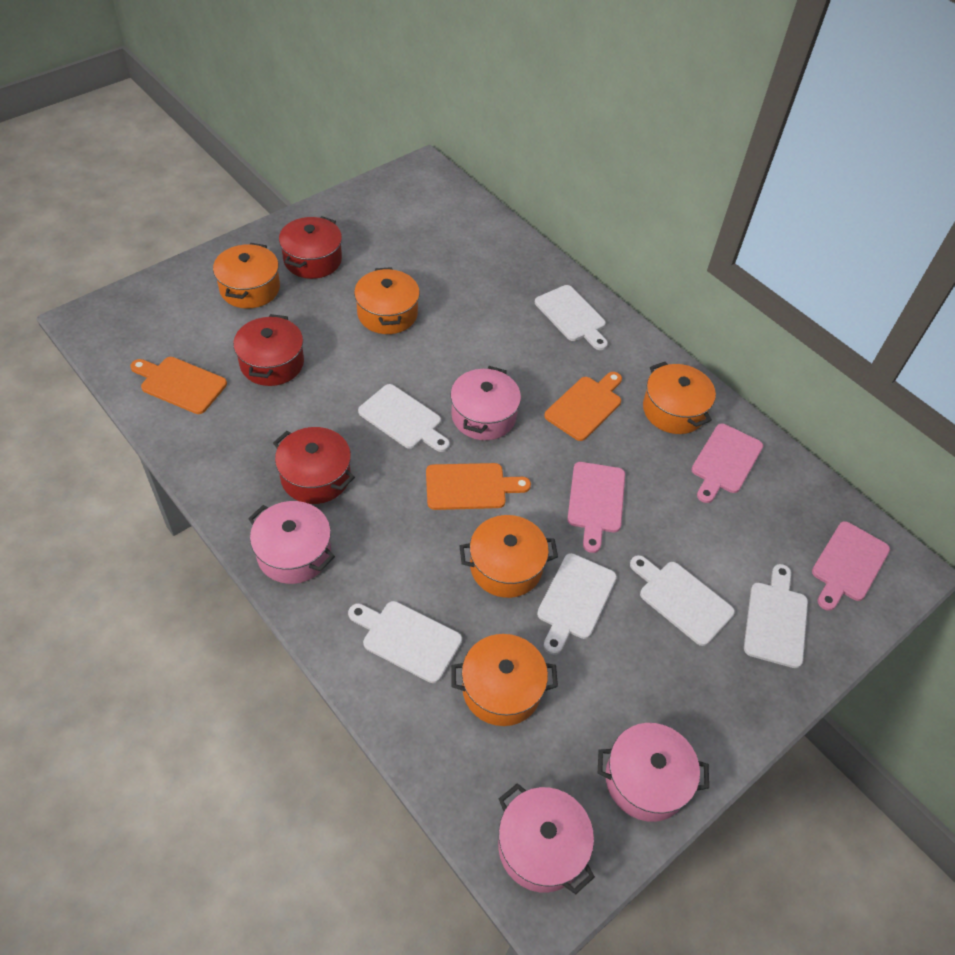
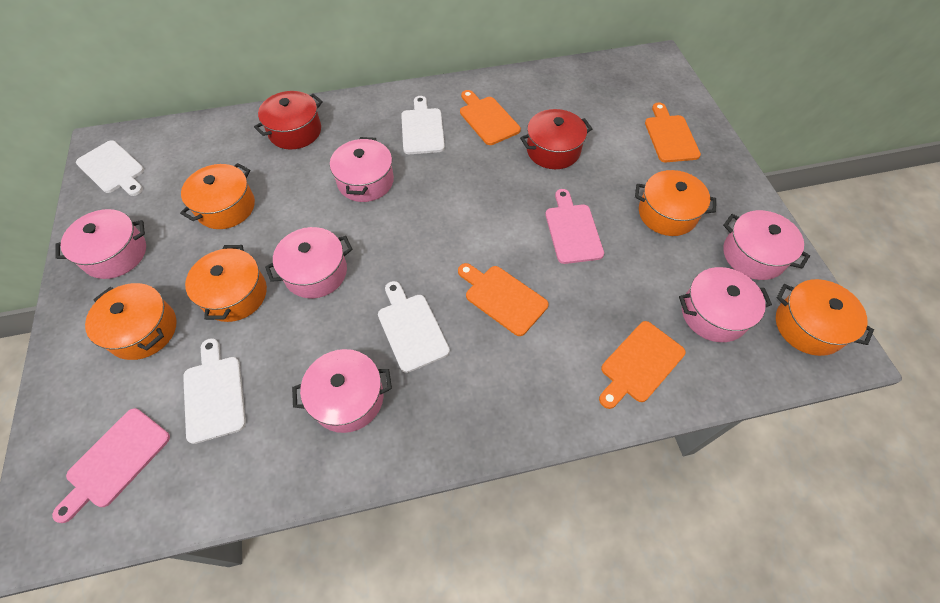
orange cutting board: 3 -> 4
pink cutting board: 3 -> 2
pink pot: 4 -> 6
red pot: 3 -> 2
white cutting board: 6 -> 4

